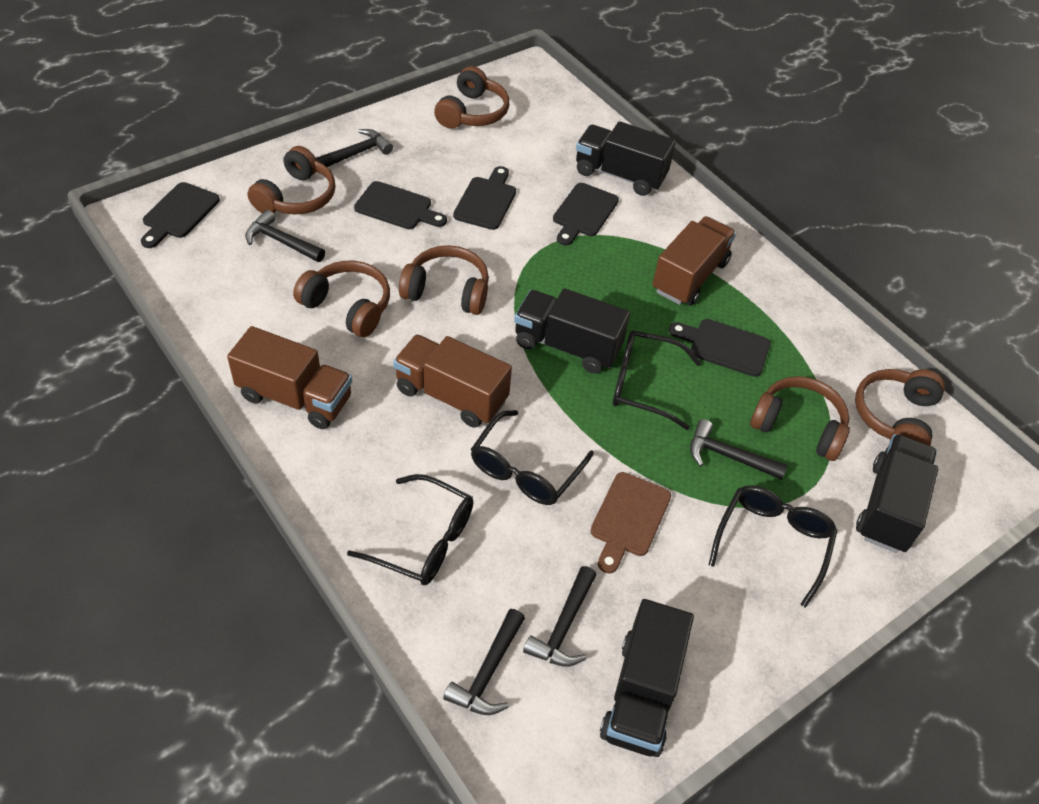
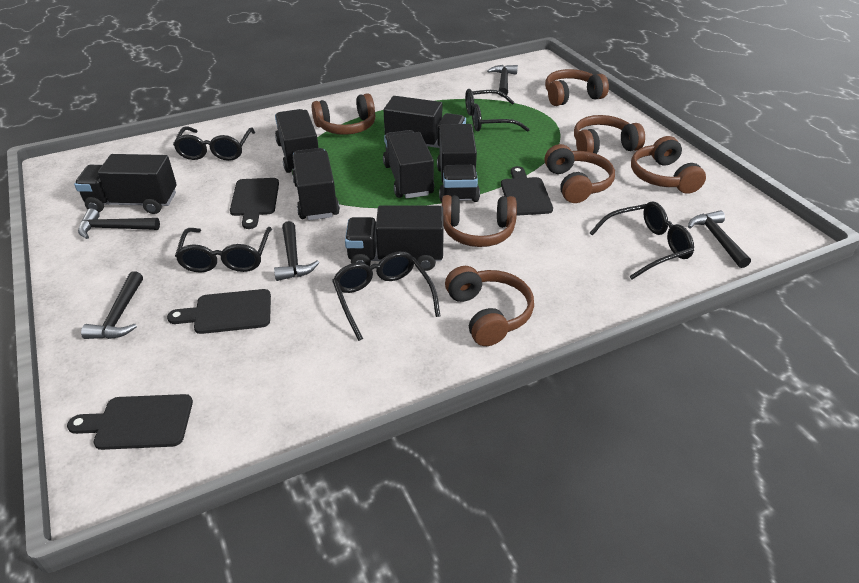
black cutting board: 5 -> 4
black glasses: 4 -> 5
black truck: 4 -> 7
brown cutting board: 1 -> 0
brown headphones: 6 -> 7
brown truck: 3 -> 0

